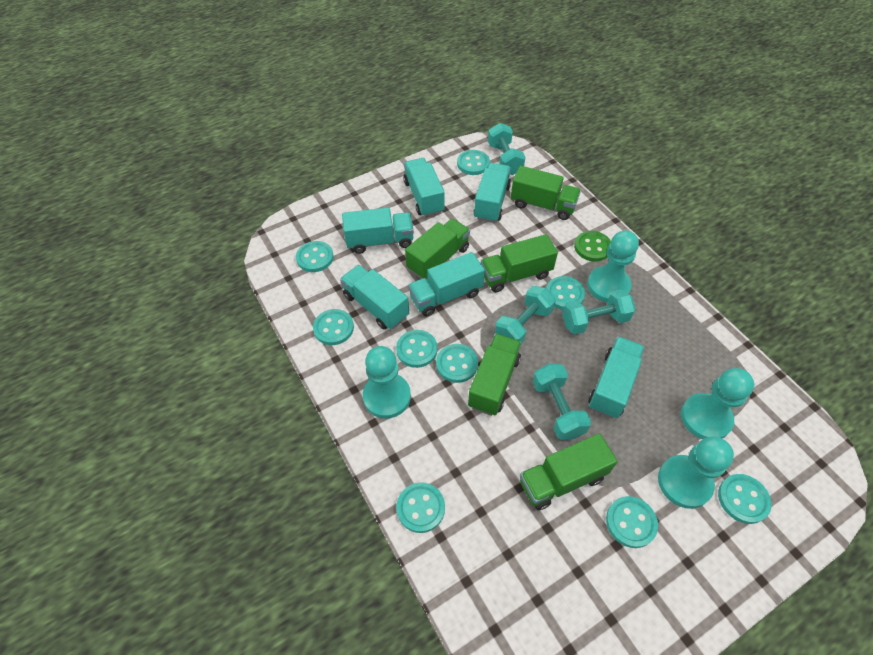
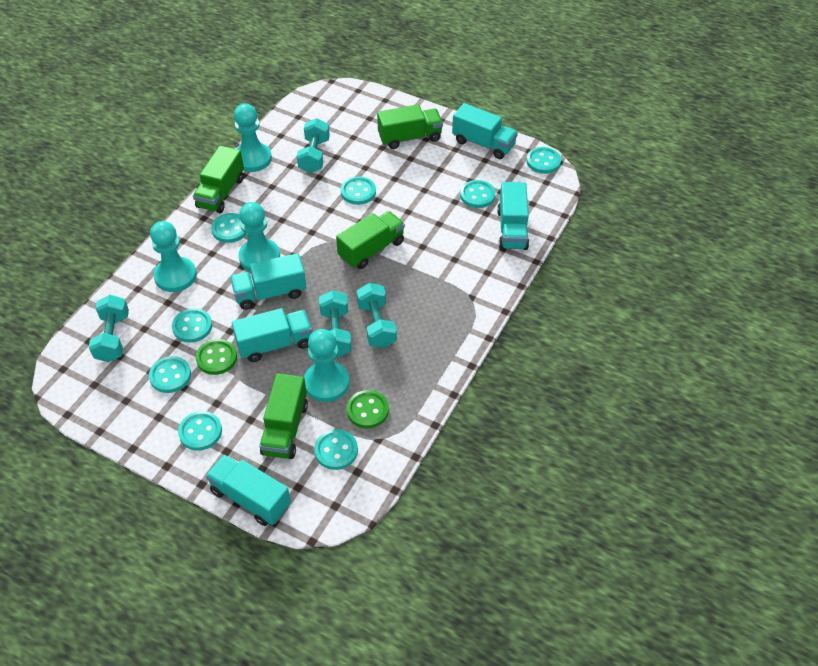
green button: 1 -> 2
green truck: 5 -> 4
turquoise button: 9 -> 8
turquoise truck: 6 -> 5

